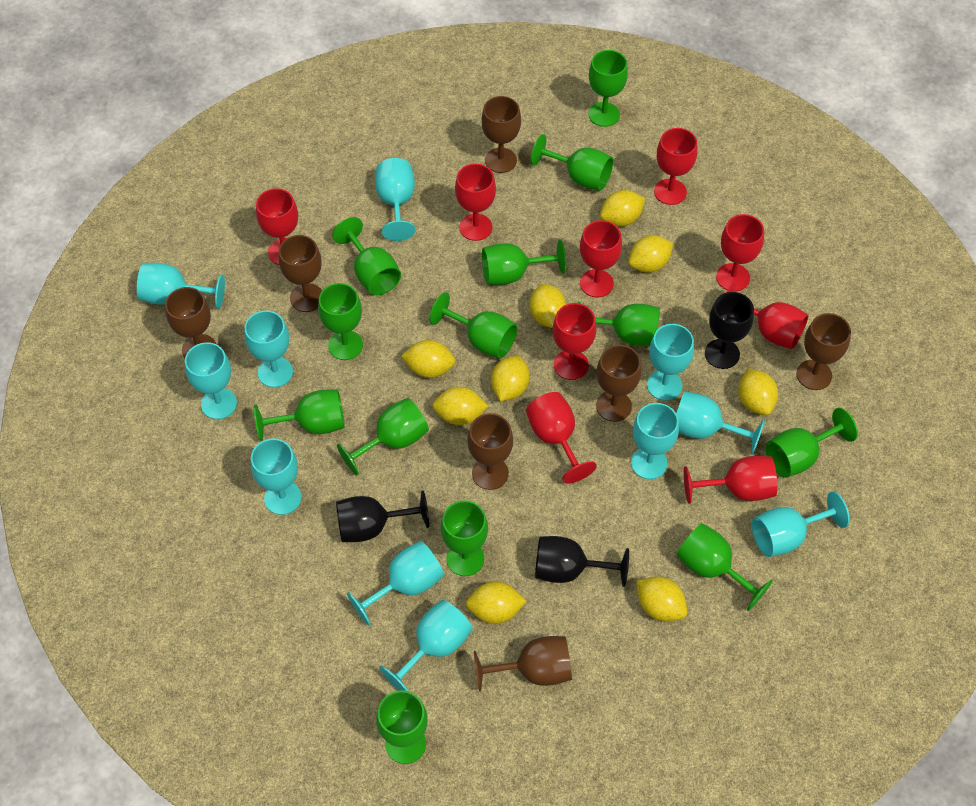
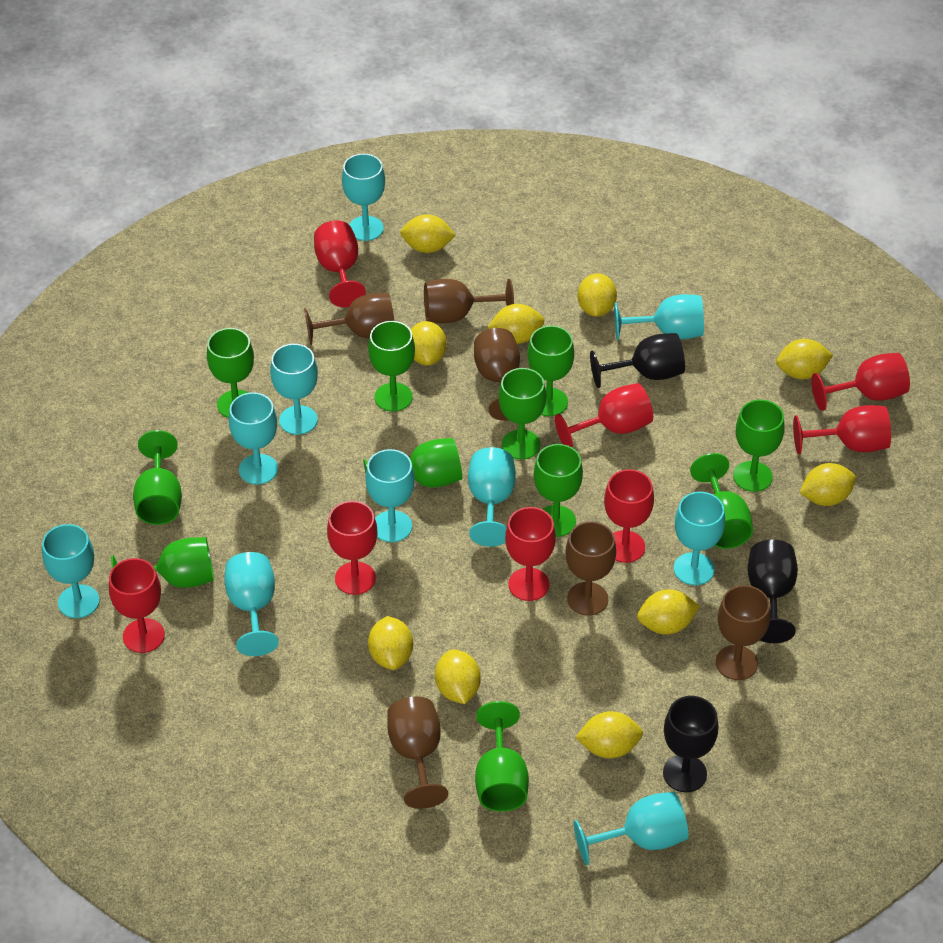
brown goblet: 7 -> 6
green goblet: 13 -> 11
red goblet: 9 -> 8
turquoise goblet: 11 -> 10
yellow lemon: 9 -> 10

